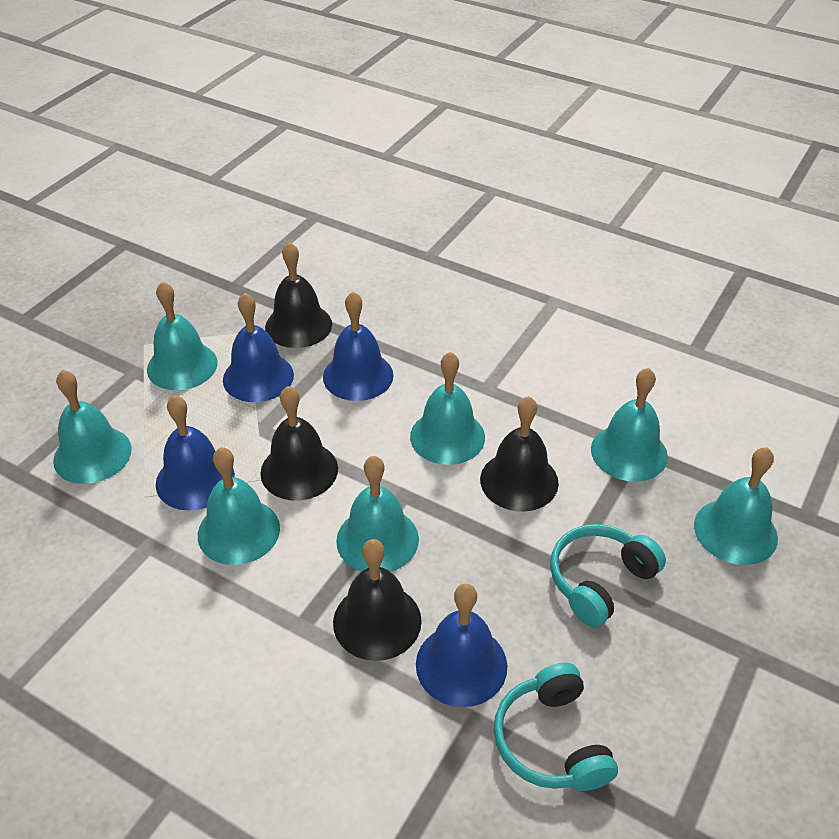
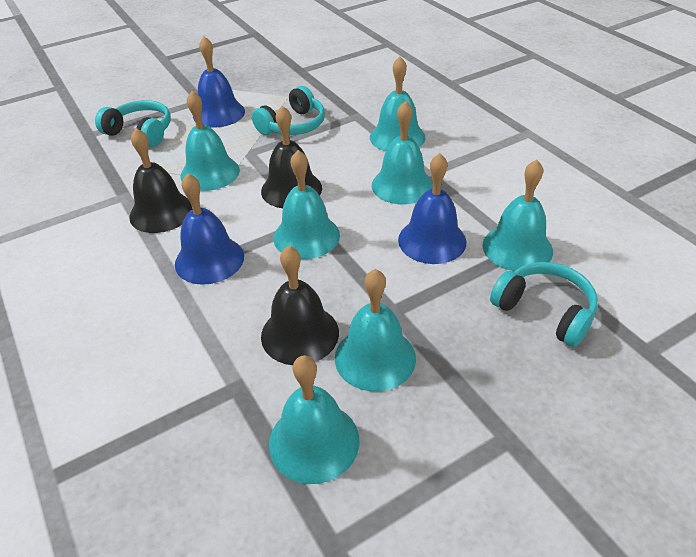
black bell: 4 -> 3
blue bell: 4 -> 3
turquoise headphones: 2 -> 3

